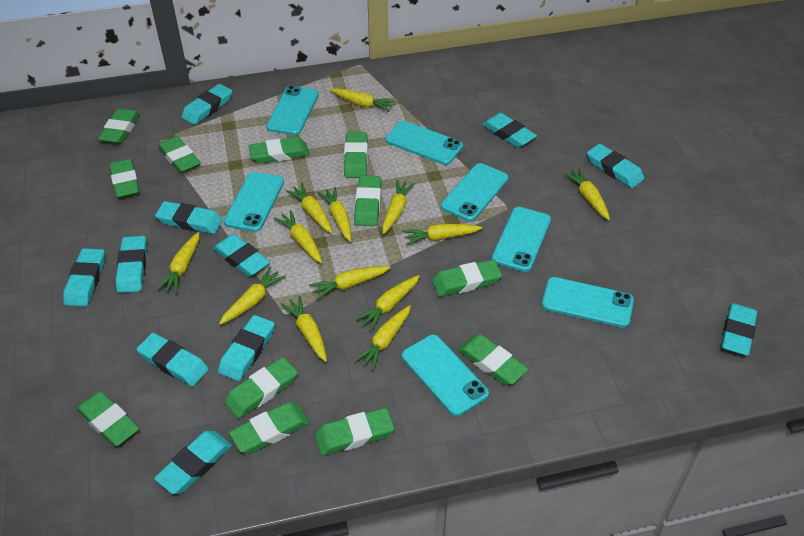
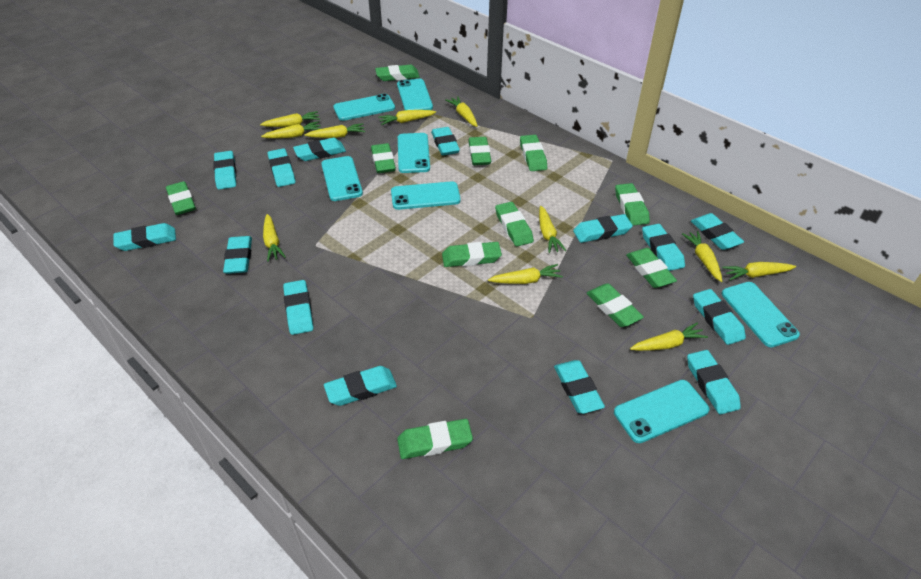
green eraser: 12 -> 11
turquoise eraser: 11 -> 14
yellow carrot: 13 -> 11

